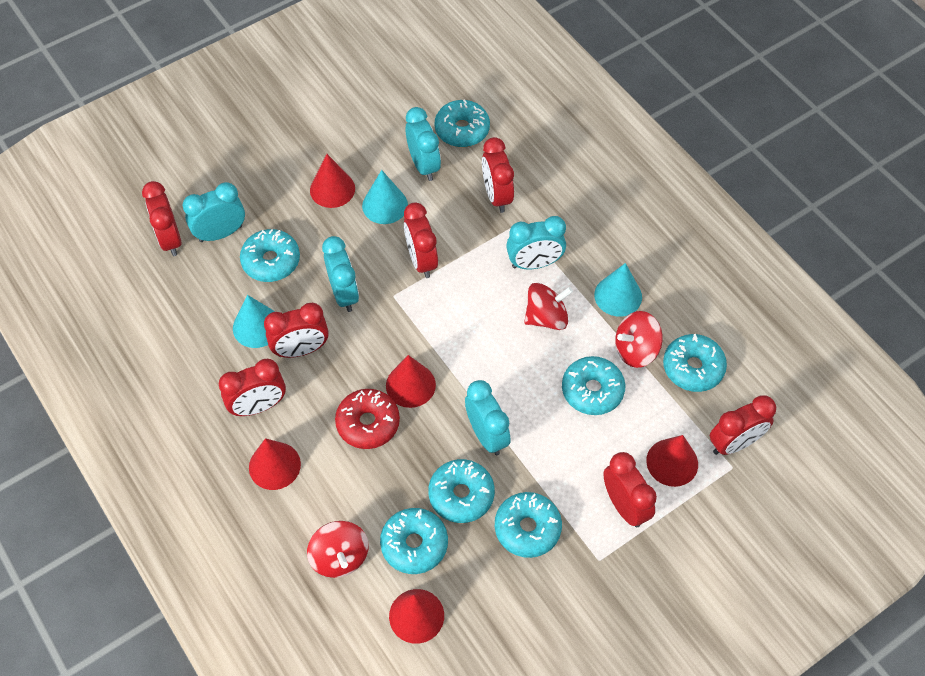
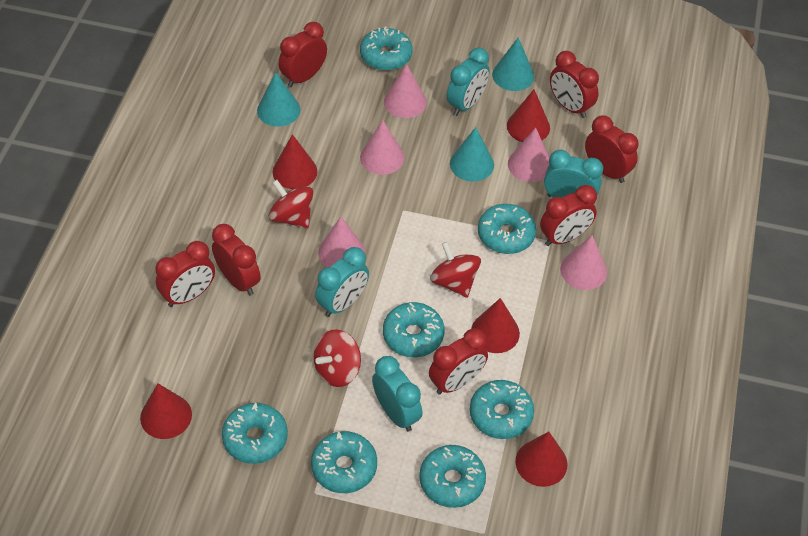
pink cone: 0 -> 5
red donut: 1 -> 0
turquoise clock: 5 -> 4

